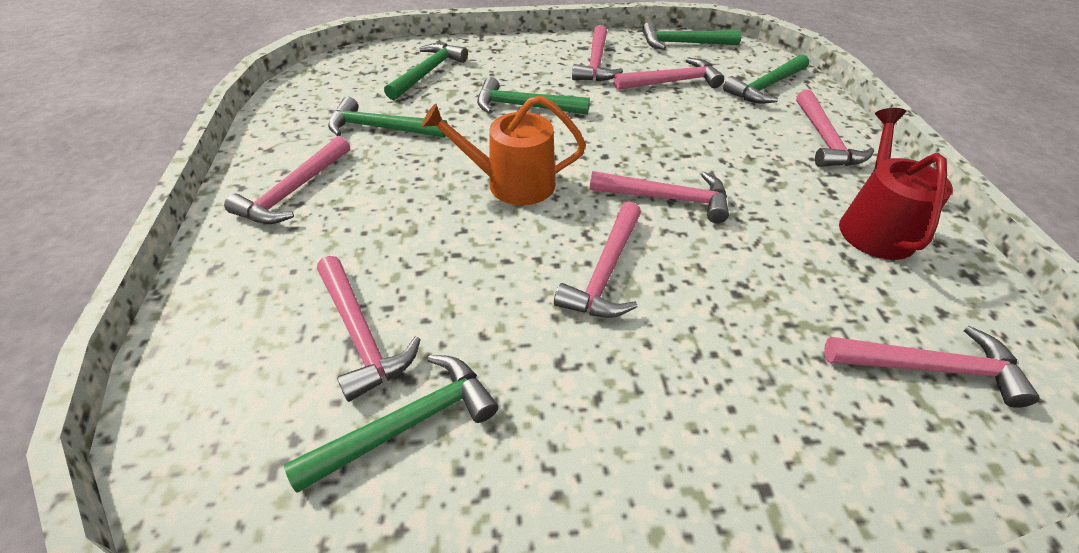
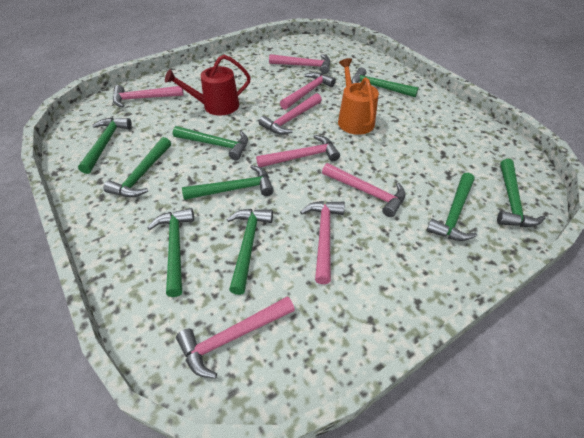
green hammer: 6 -> 9

